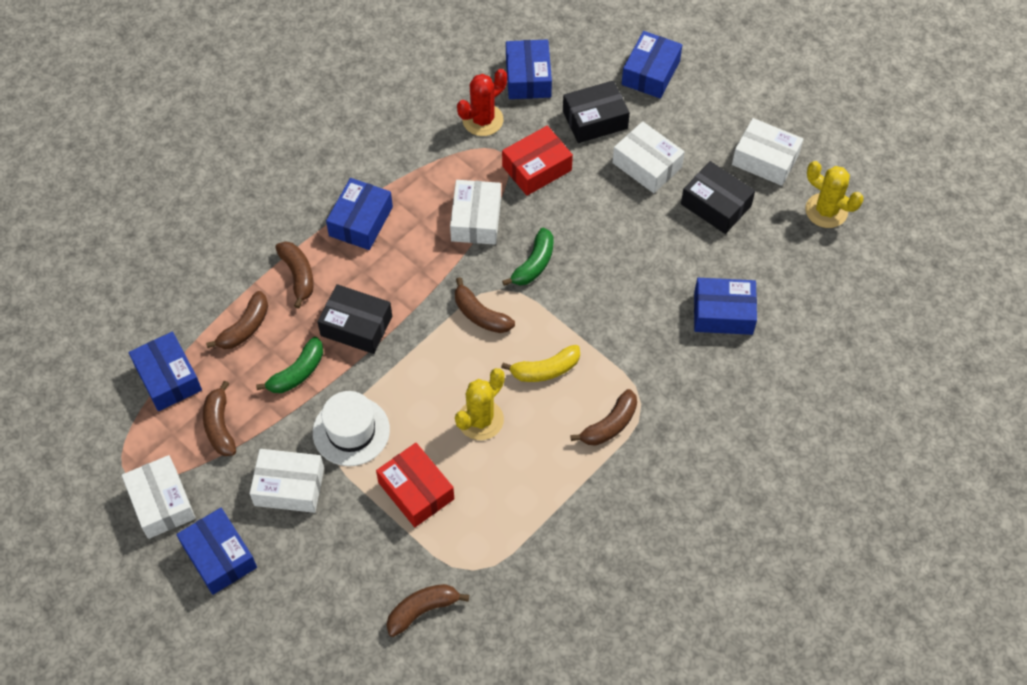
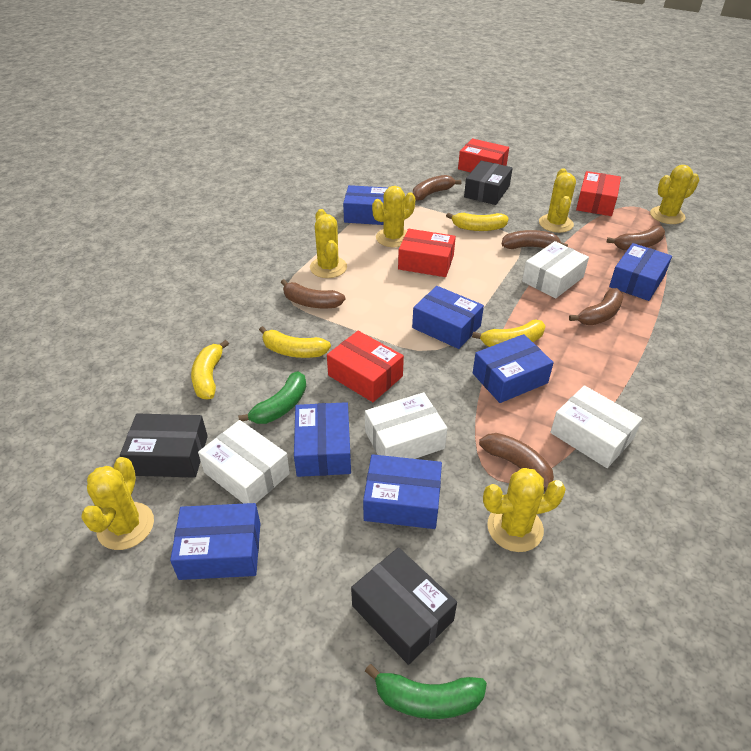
blue box: 6 -> 7
red box: 2 -> 4
red cactus: 1 -> 0
white box: 5 -> 4
white hat: 1 -> 0
yellow banana: 1 -> 4
yellow cactus: 2 -> 6

